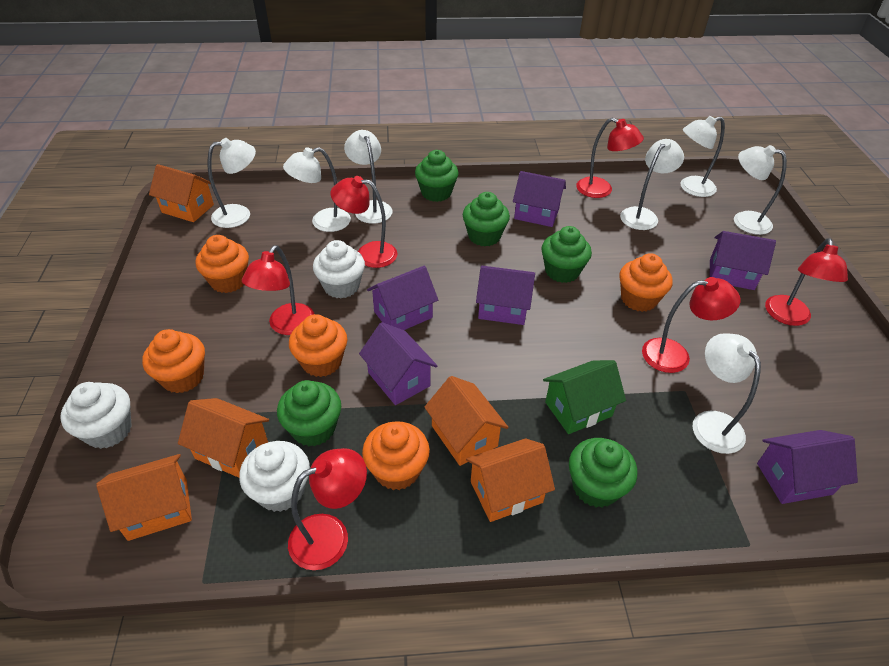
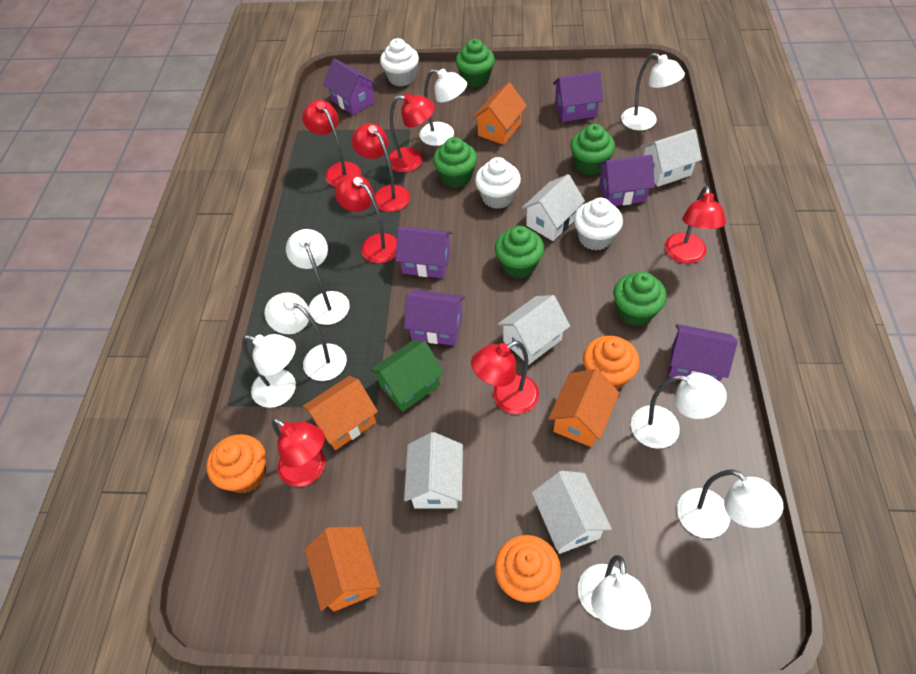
orange cupcake: 5 -> 3
orange house: 5 -> 4
red lamp: 6 -> 7
white house: 0 -> 5
white lamp: 7 -> 8

